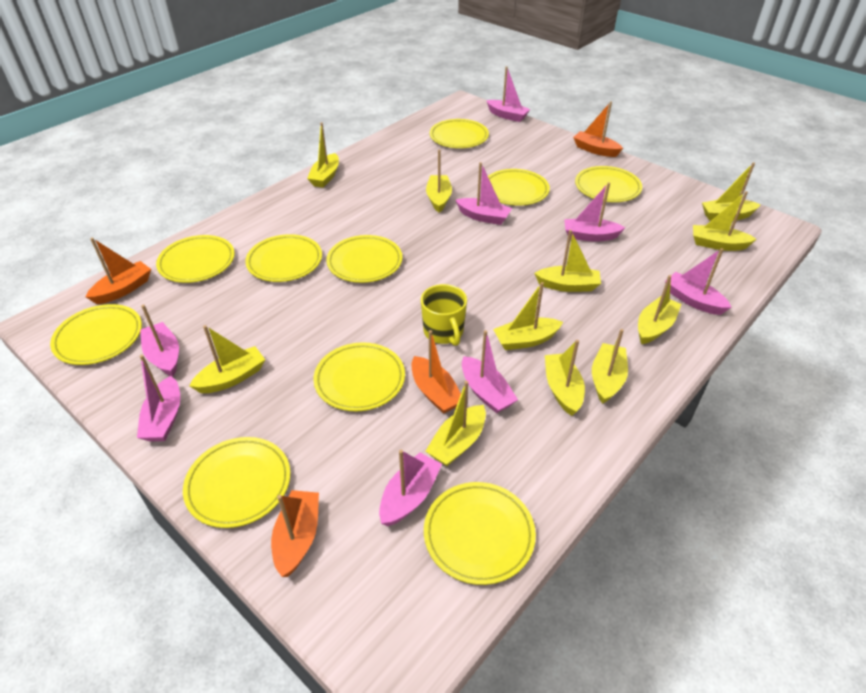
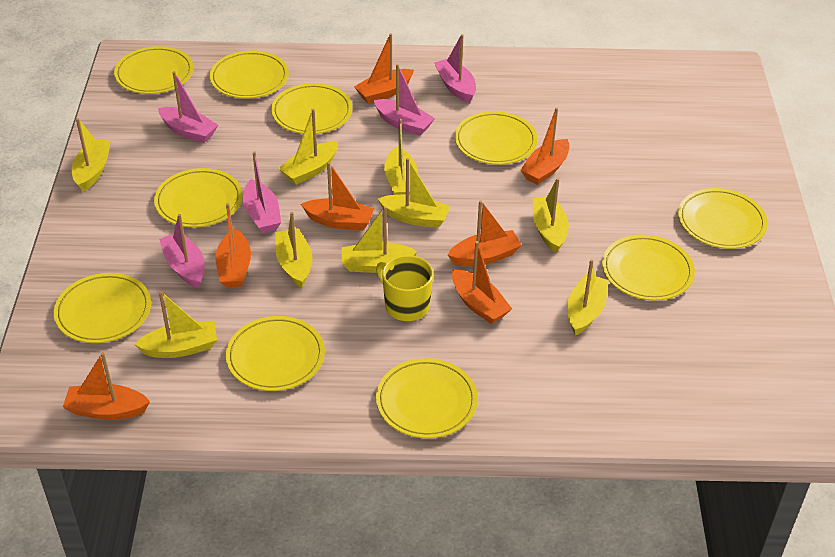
orange boat: 4 -> 7
pink boat: 8 -> 5
yellow boat: 11 -> 9

